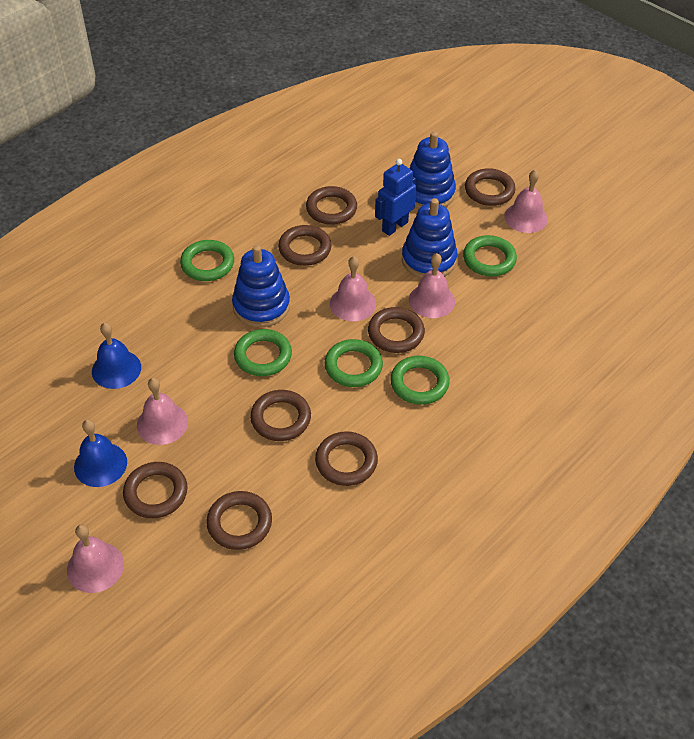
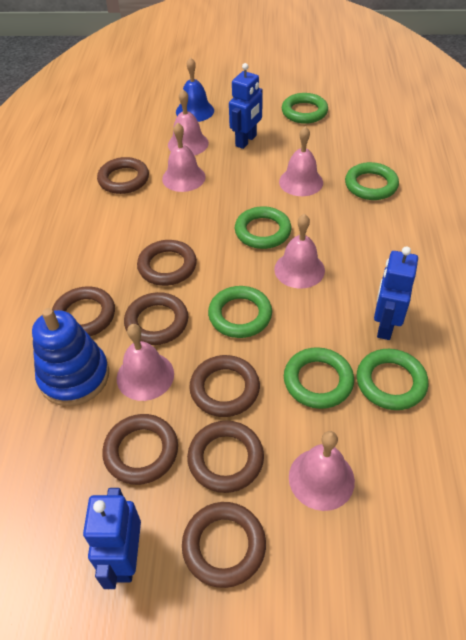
blue bell: 2 -> 1
blue robot: 1 -> 3
blue stacking toy: 3 -> 1
green ring: 5 -> 6
pink bell: 5 -> 6

